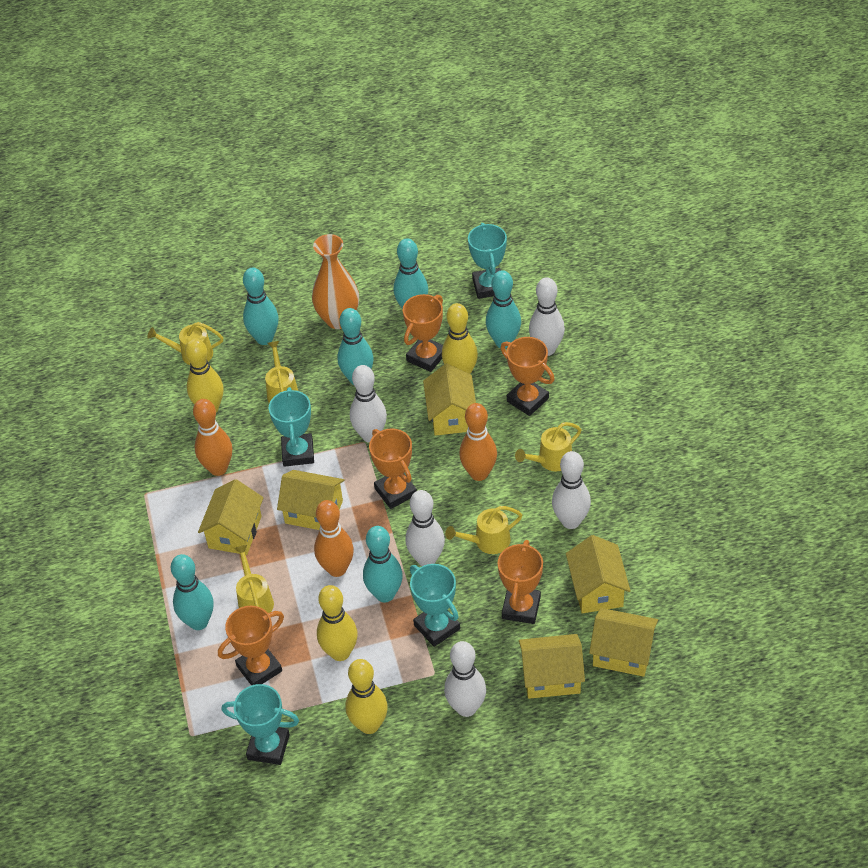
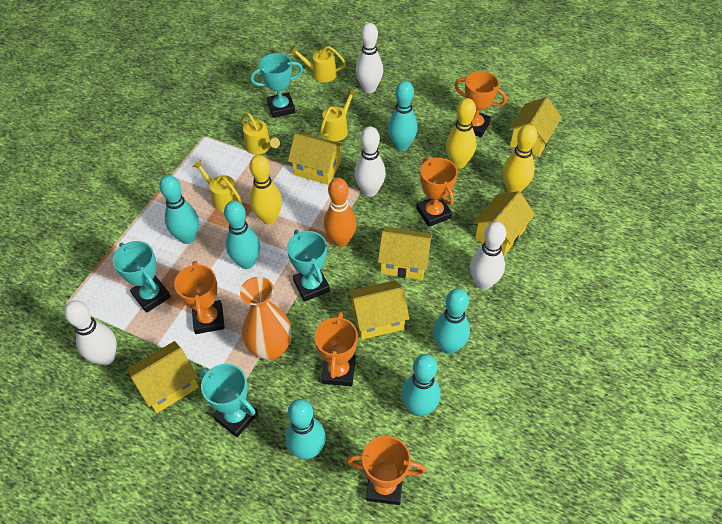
orange bowling pin: 3 -> 1
white bowling pin: 5 -> 4
yellow bowling pin: 4 -> 3
yellow watering can: 5 -> 4

